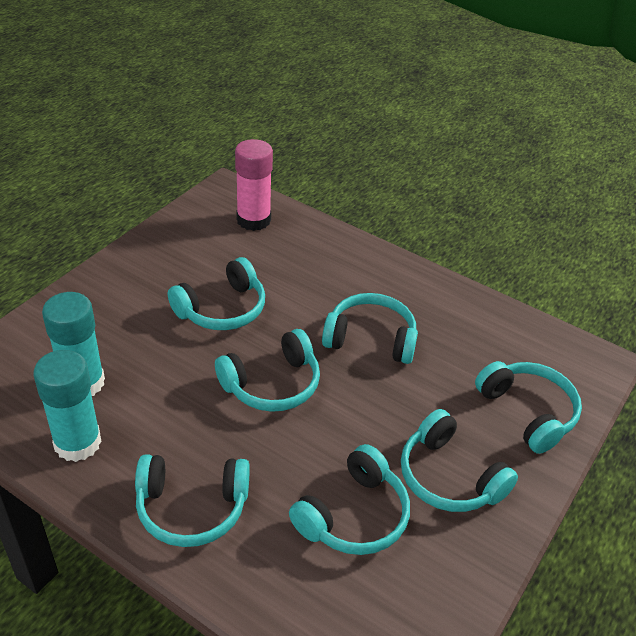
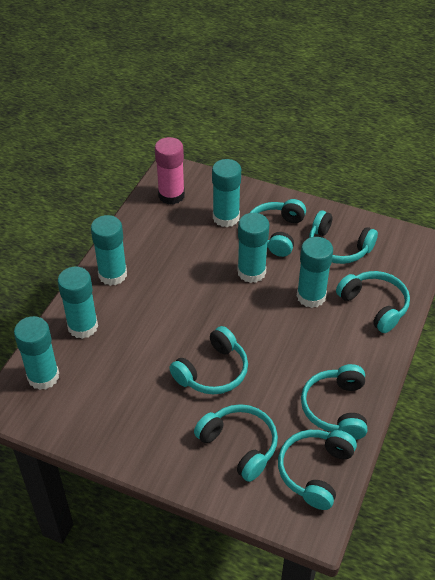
turquoise glue stick: 2 -> 6

